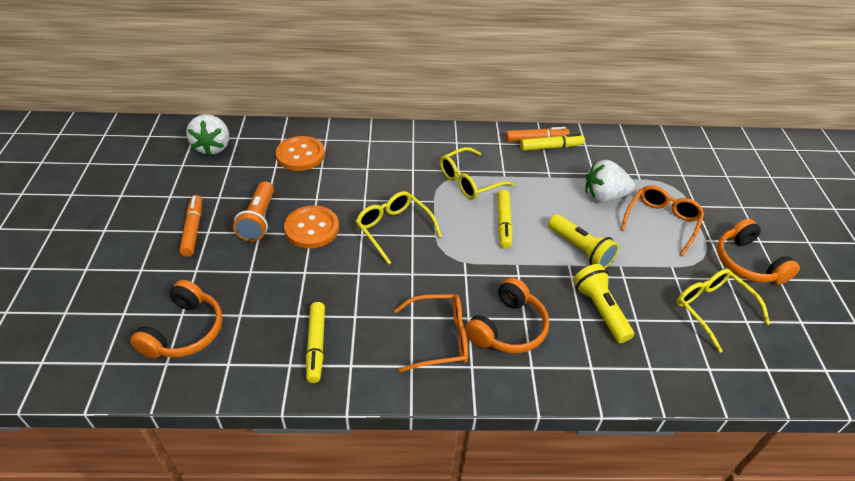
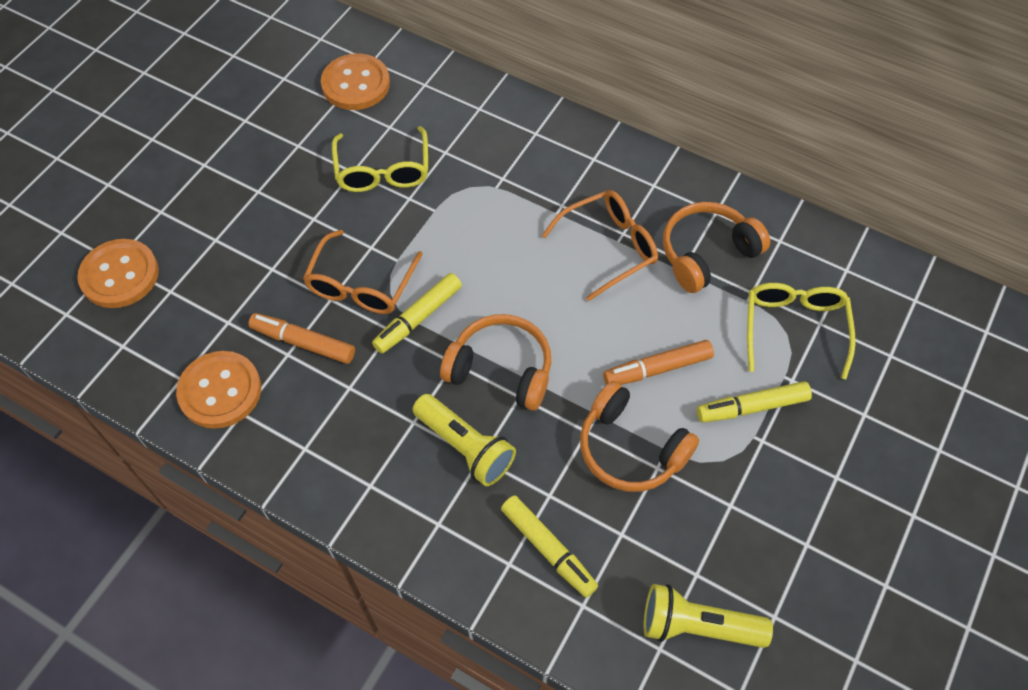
orange button: 2 -> 3
orange flashlight: 1 -> 0
white strawberry: 2 -> 0
yellow glasses: 3 -> 2

